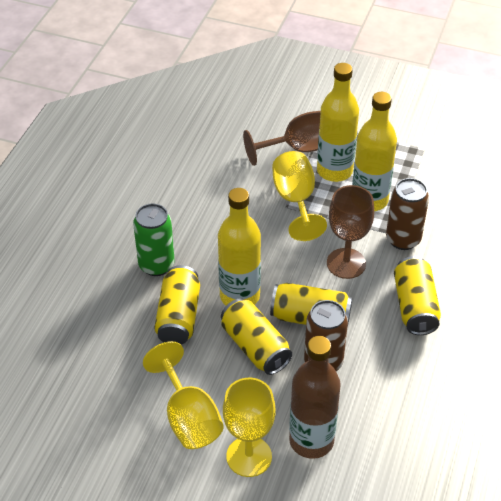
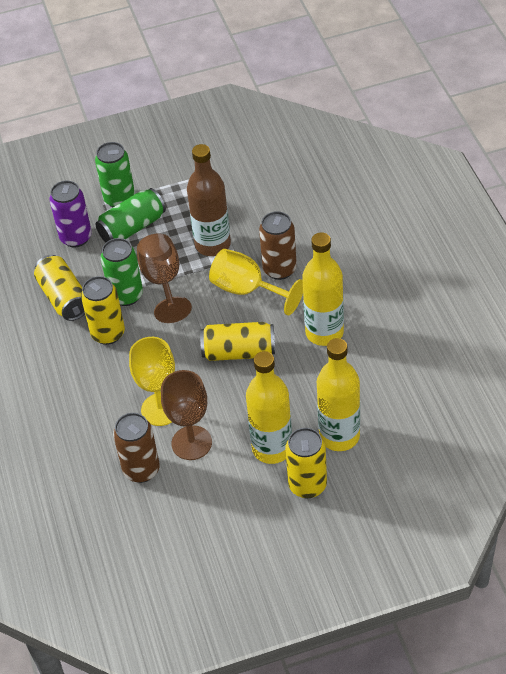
green can: 1 -> 3
purple can: 0 -> 1
yellow goblet: 3 -> 2

